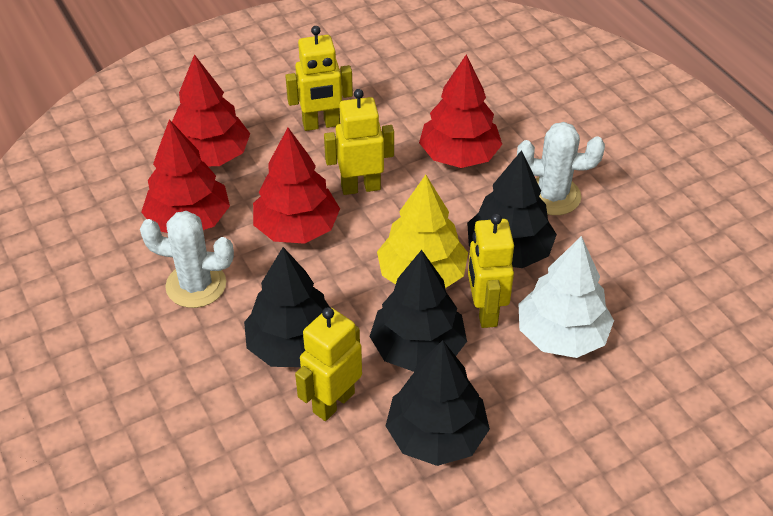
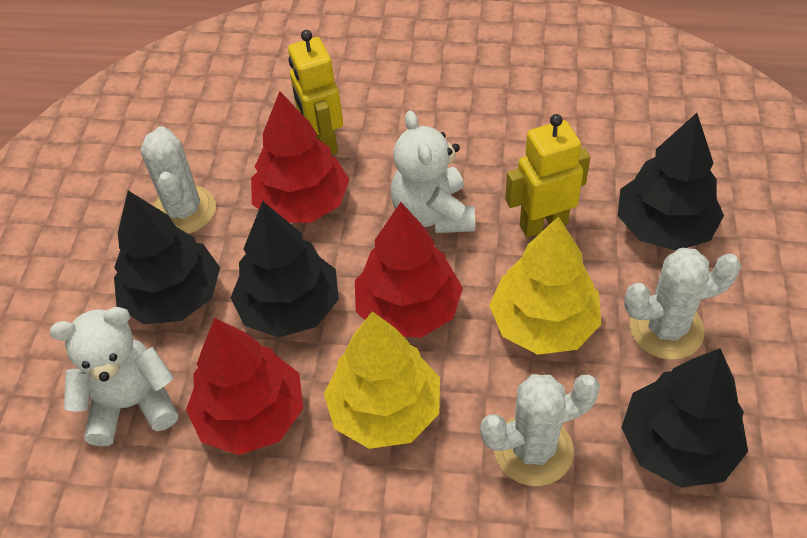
red tree: 4 -> 3
white cactus: 2 -> 3
white teddy bear: 0 -> 2
white tree: 1 -> 0
yellow robot: 4 -> 2
yellow tree: 1 -> 2

